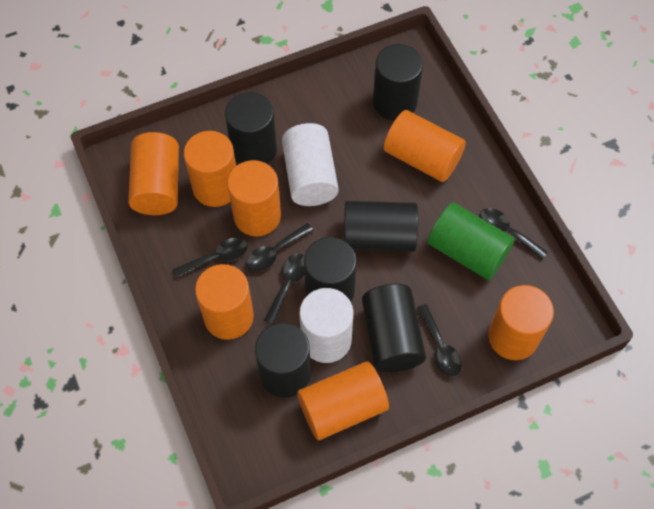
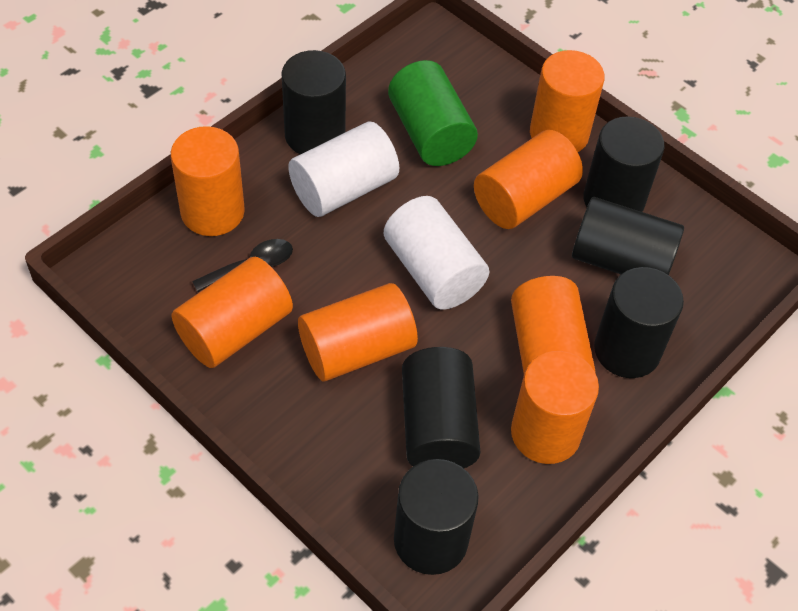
black spoon: 5 -> 1

